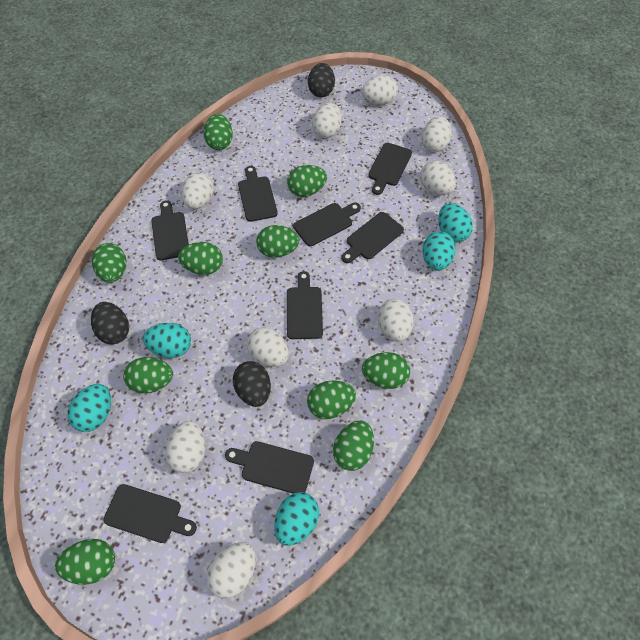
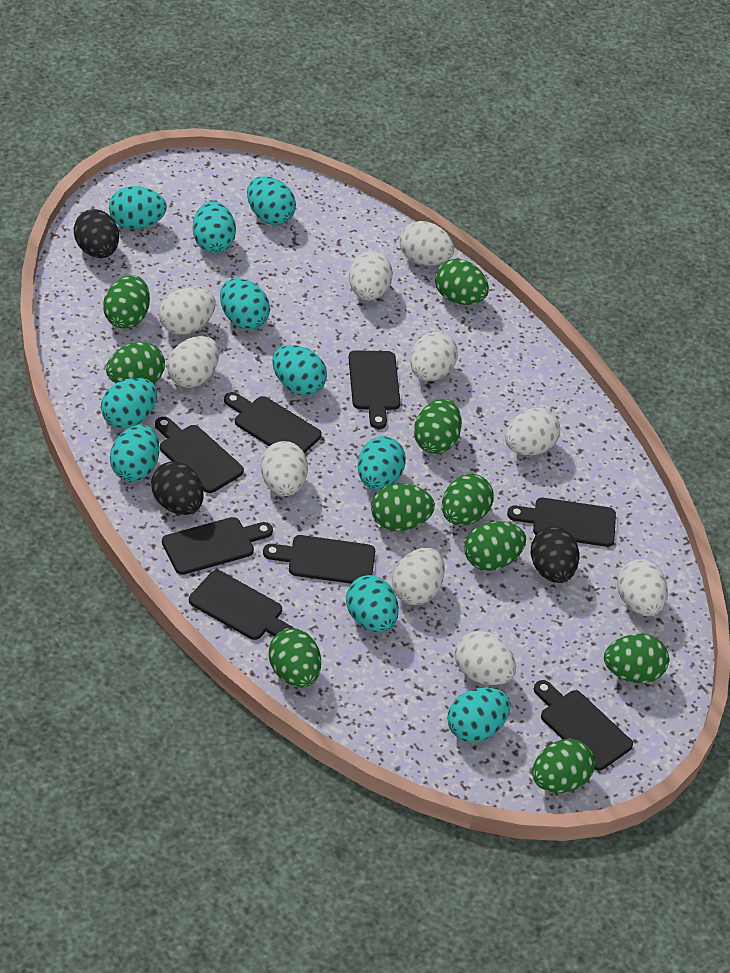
turquoise egg: 5 -> 10
white egg: 9 -> 10

